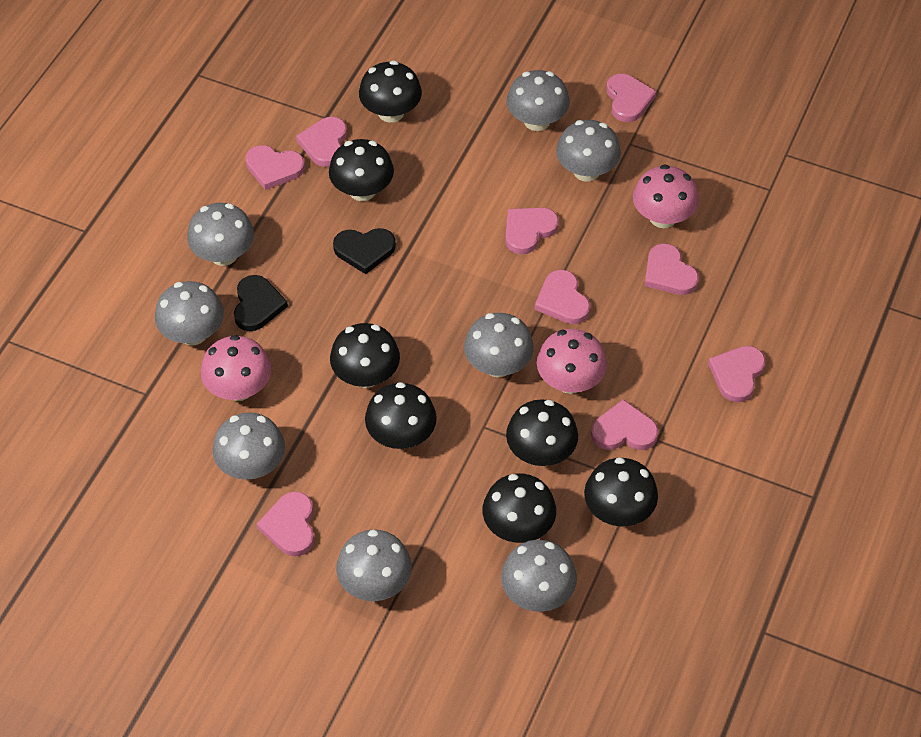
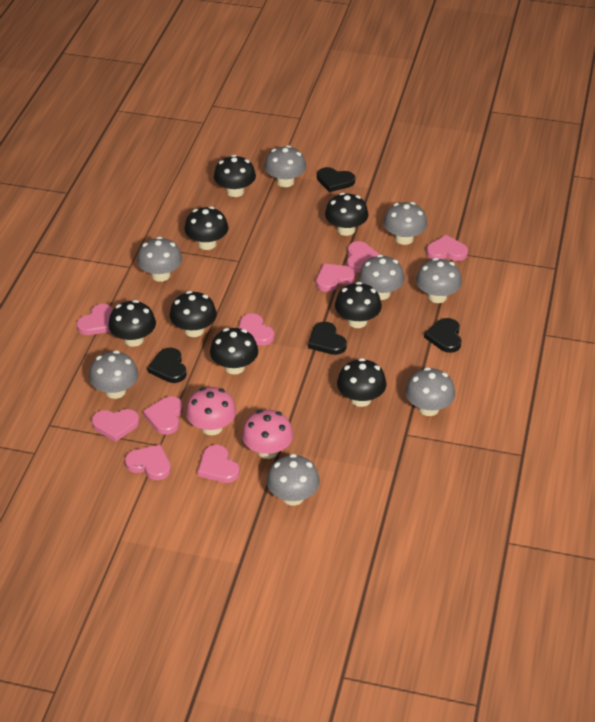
black heart: 2 -> 4
black mushroom: 7 -> 8
pink mushroom: 3 -> 2

